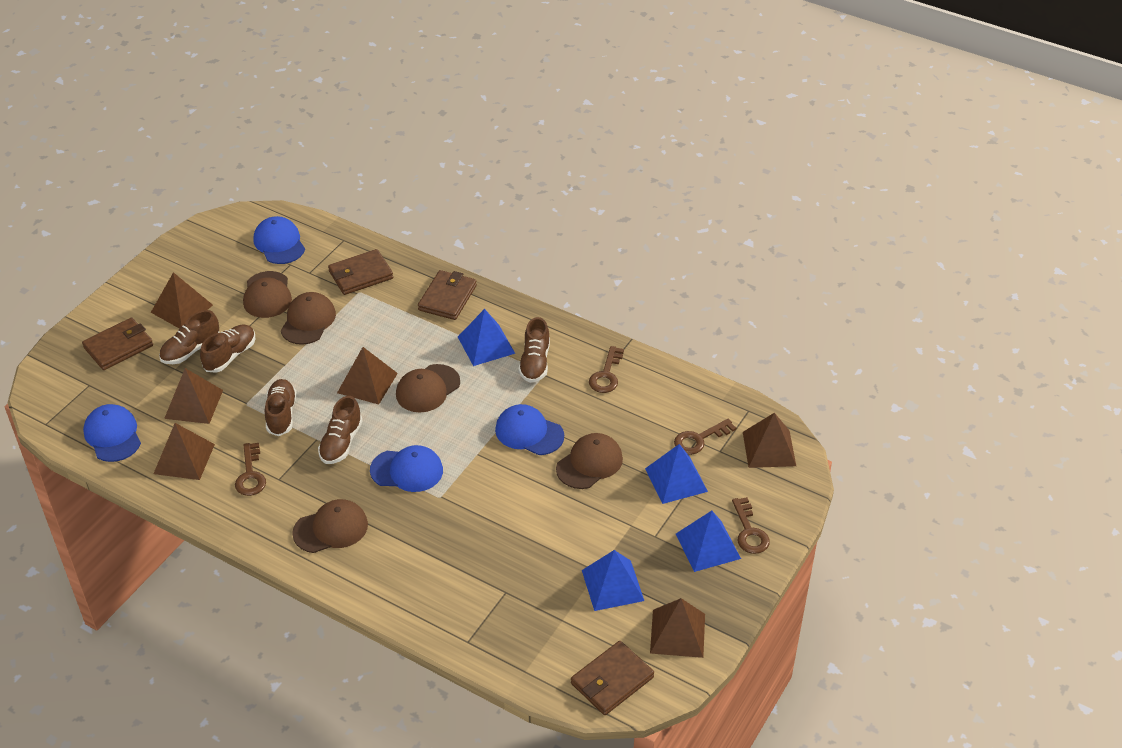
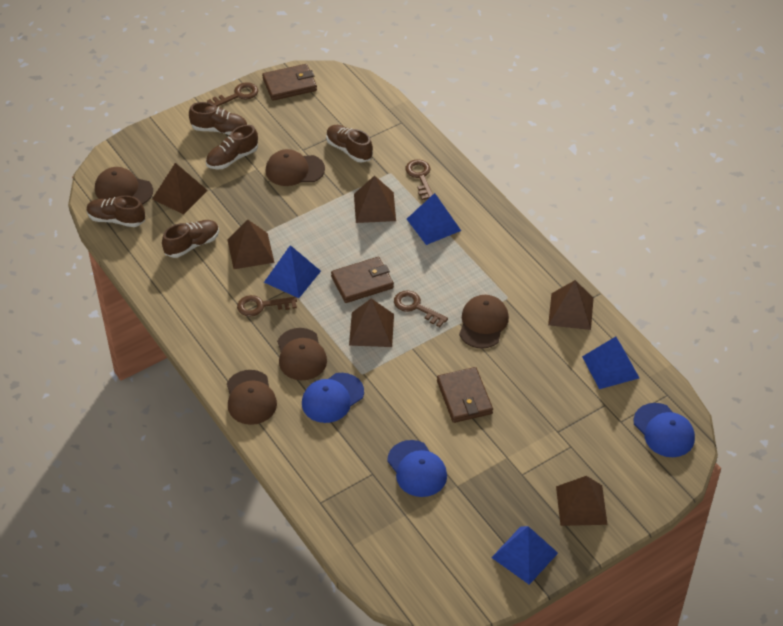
blue cap: 4 -> 3
brown wallet: 4 -> 3

